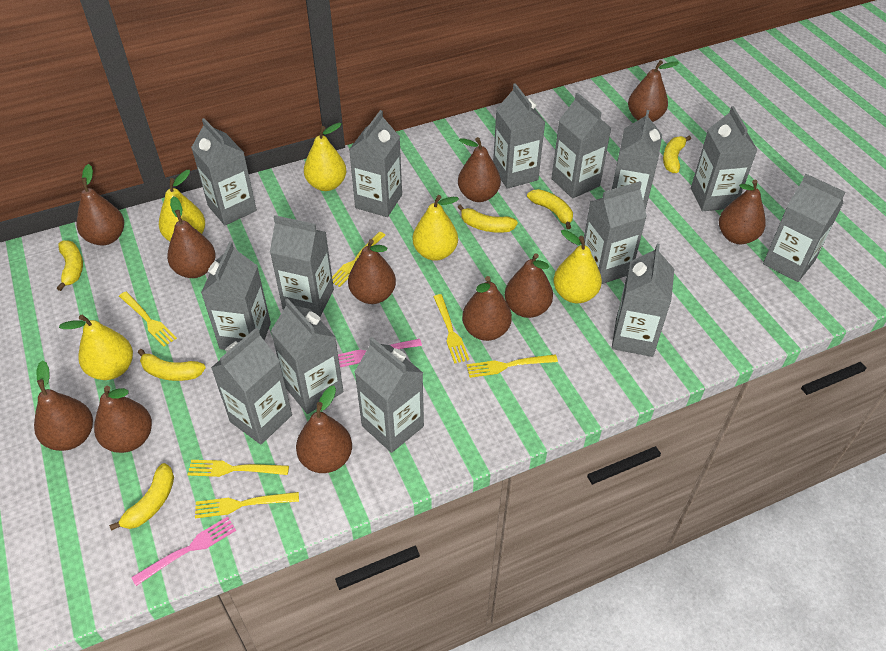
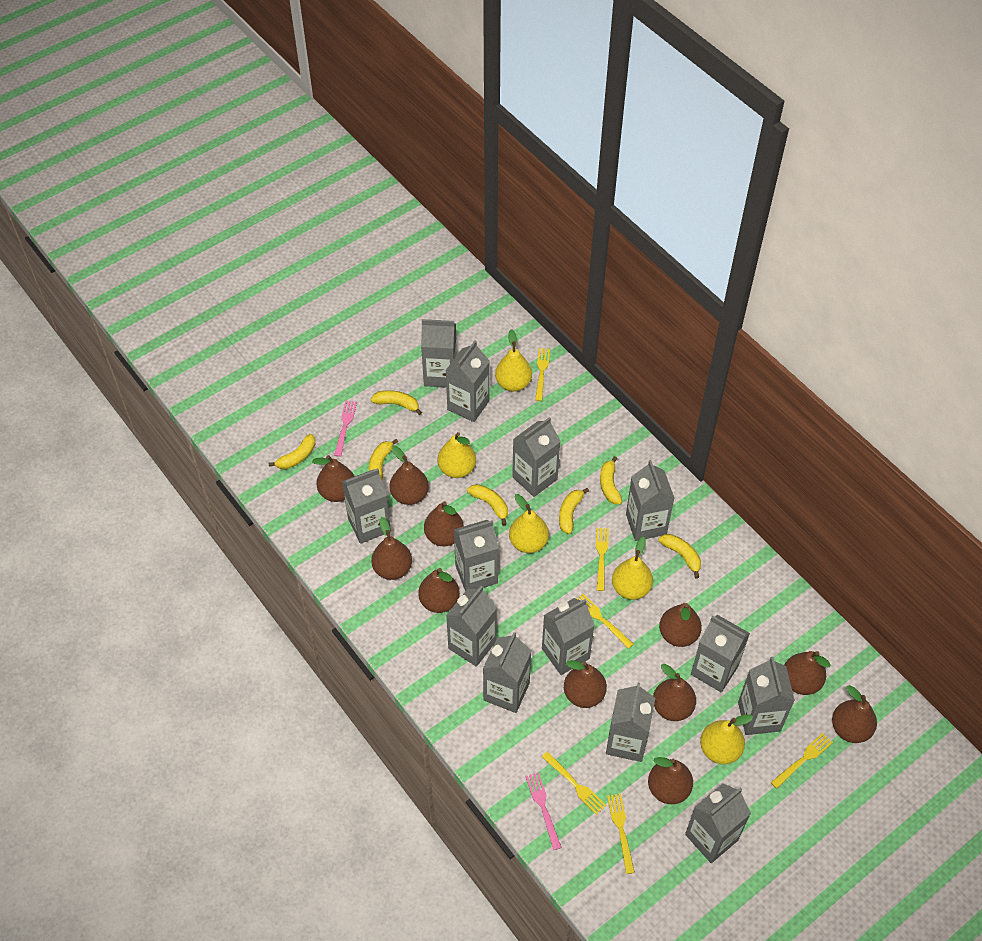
grey carton: 14 -> 13
yellow banana: 6 -> 7

